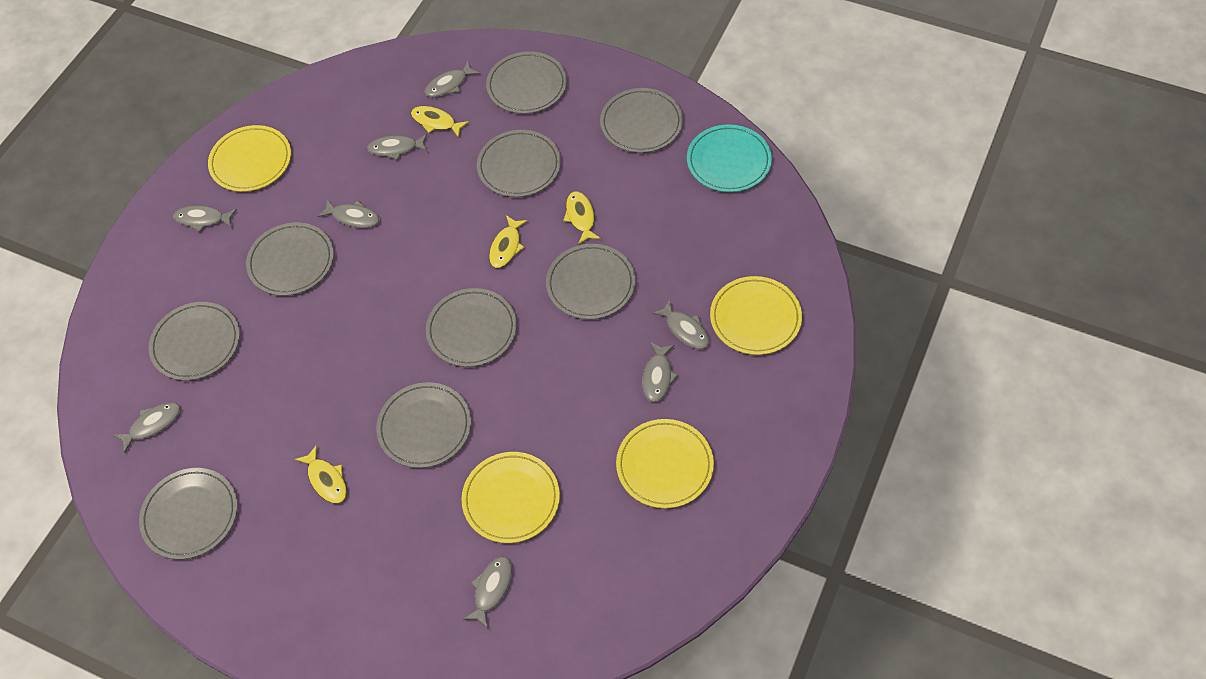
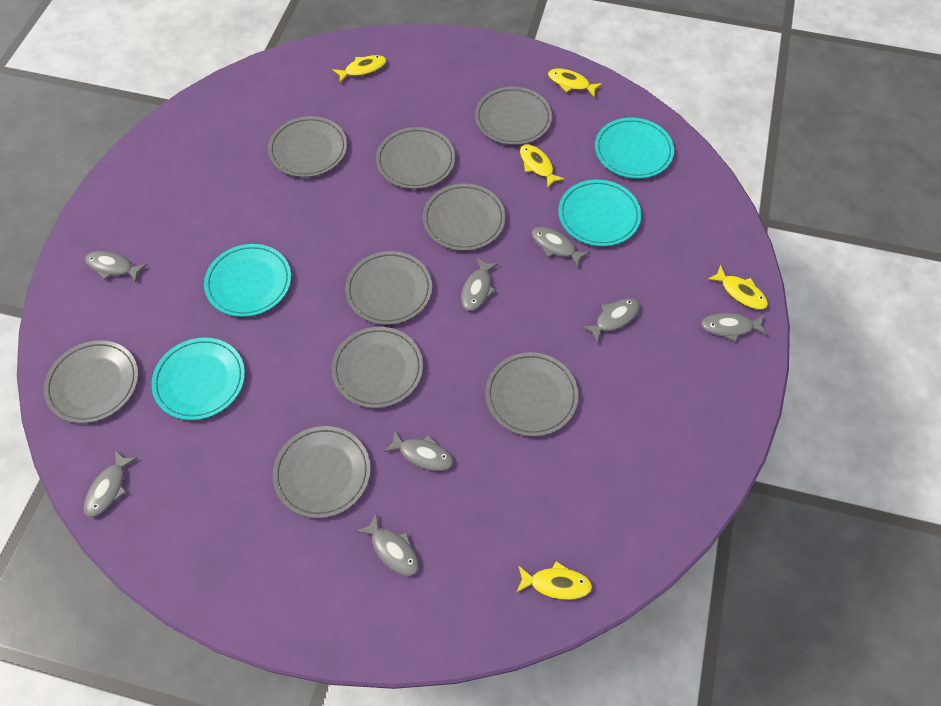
turquoise plate: 1 -> 4
yellow fish: 4 -> 5
yellow plate: 4 -> 0

